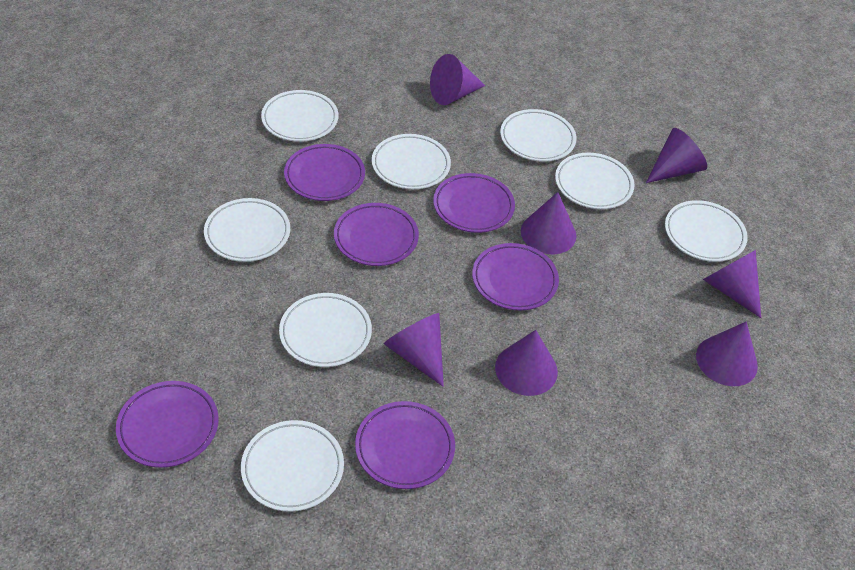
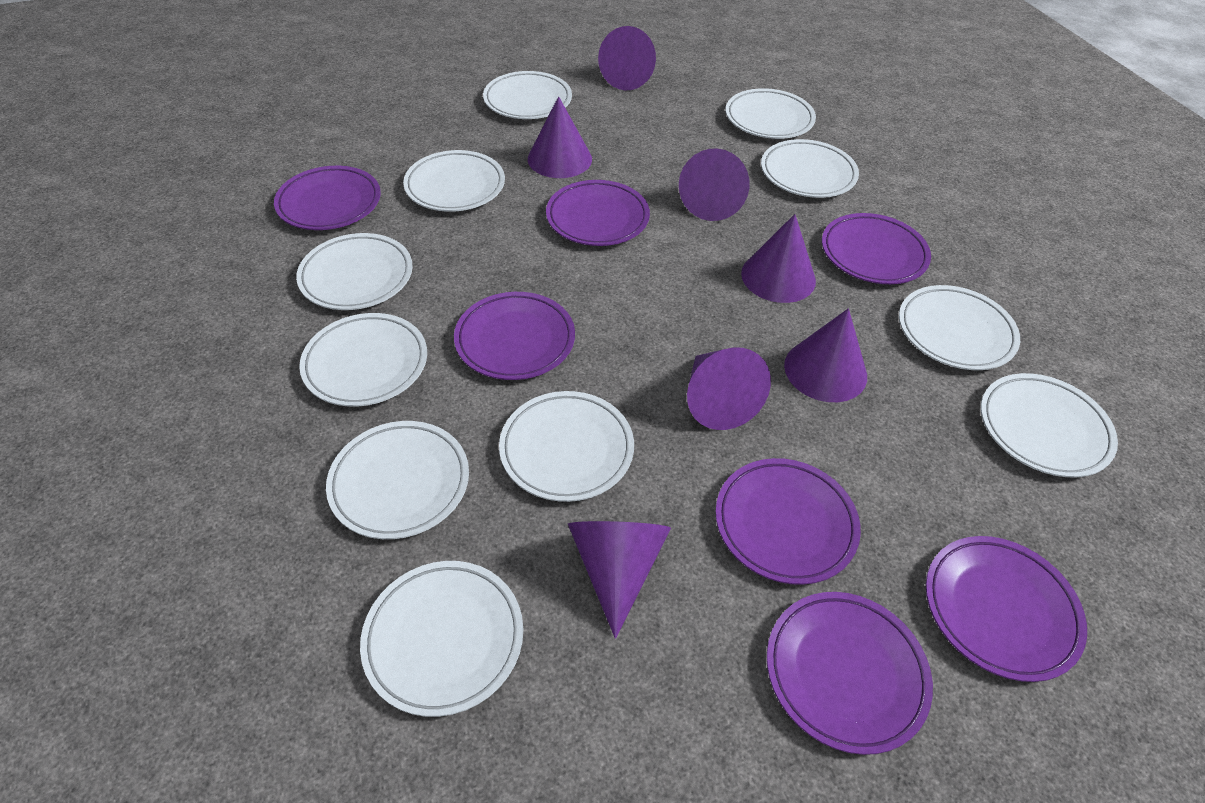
purple plate: 6 -> 7
white plate: 8 -> 11

